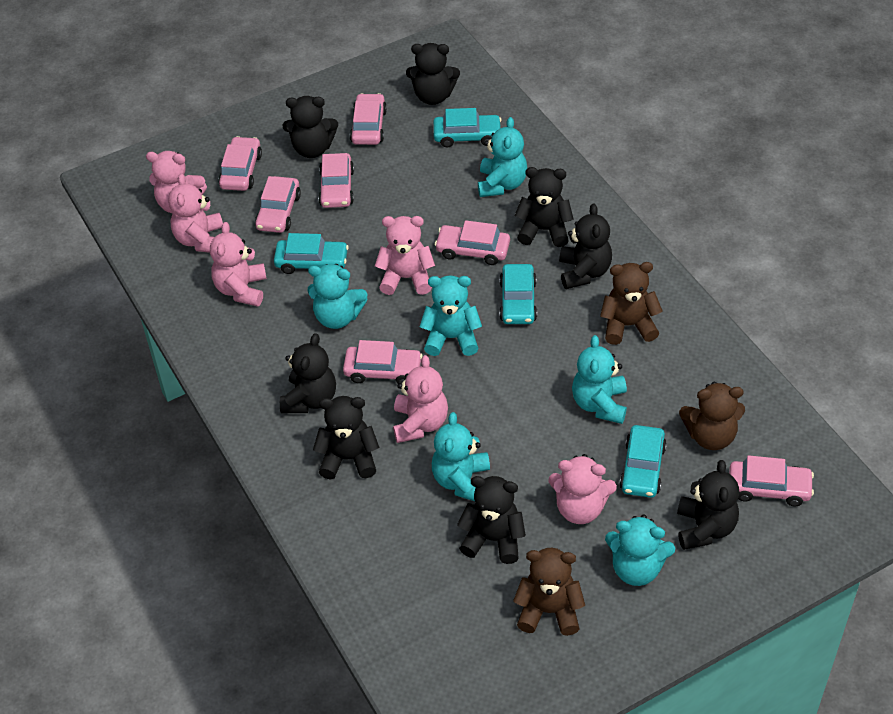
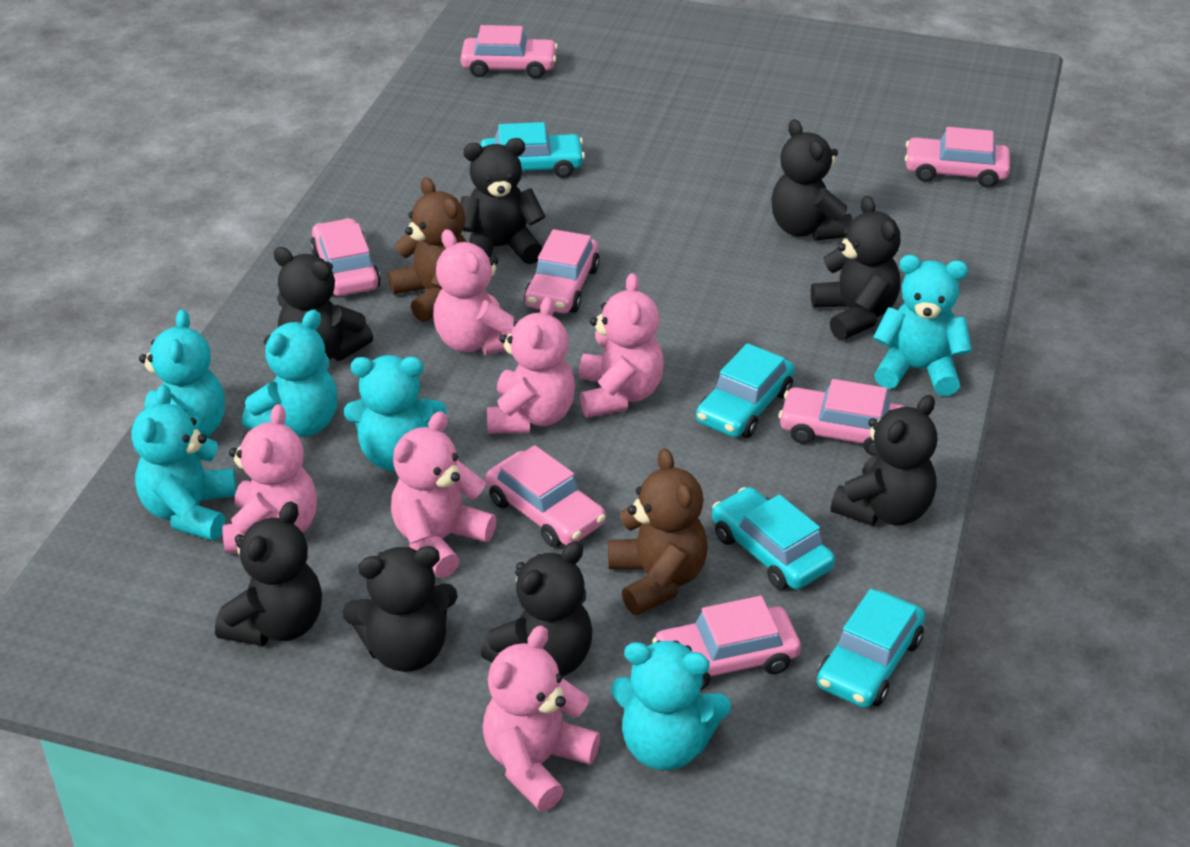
brown teddy bear: 3 -> 2

